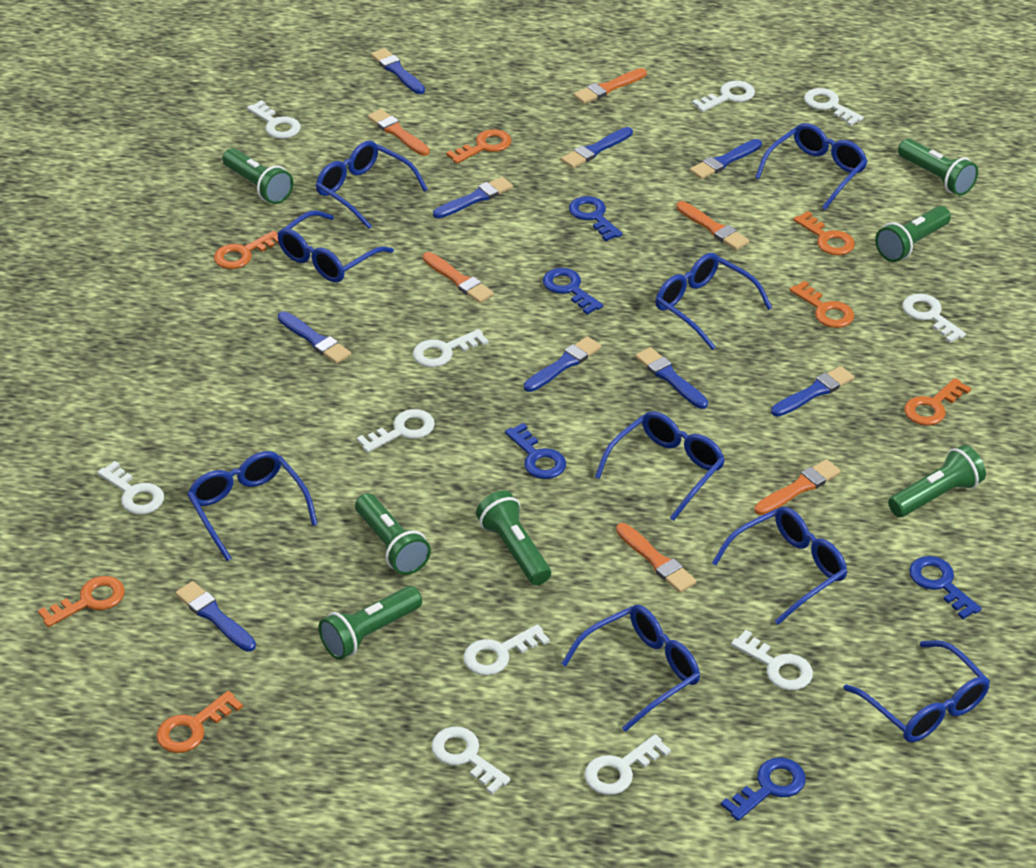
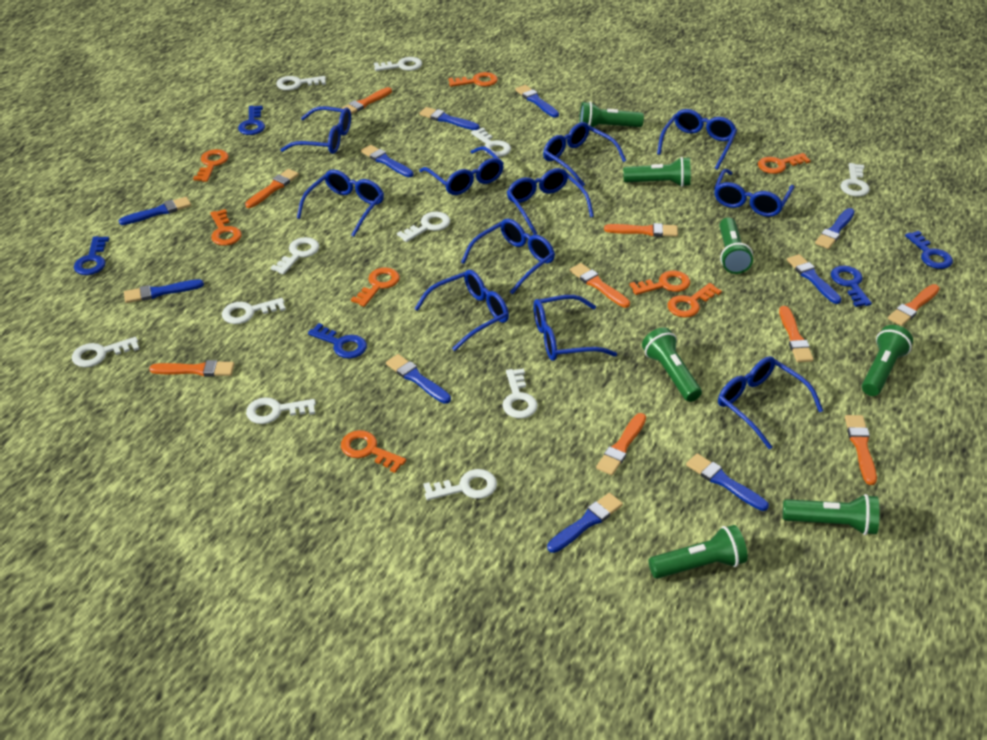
blue brush: 9 -> 10
blue glasses: 9 -> 11
orange brush: 6 -> 9
orange key: 7 -> 8

